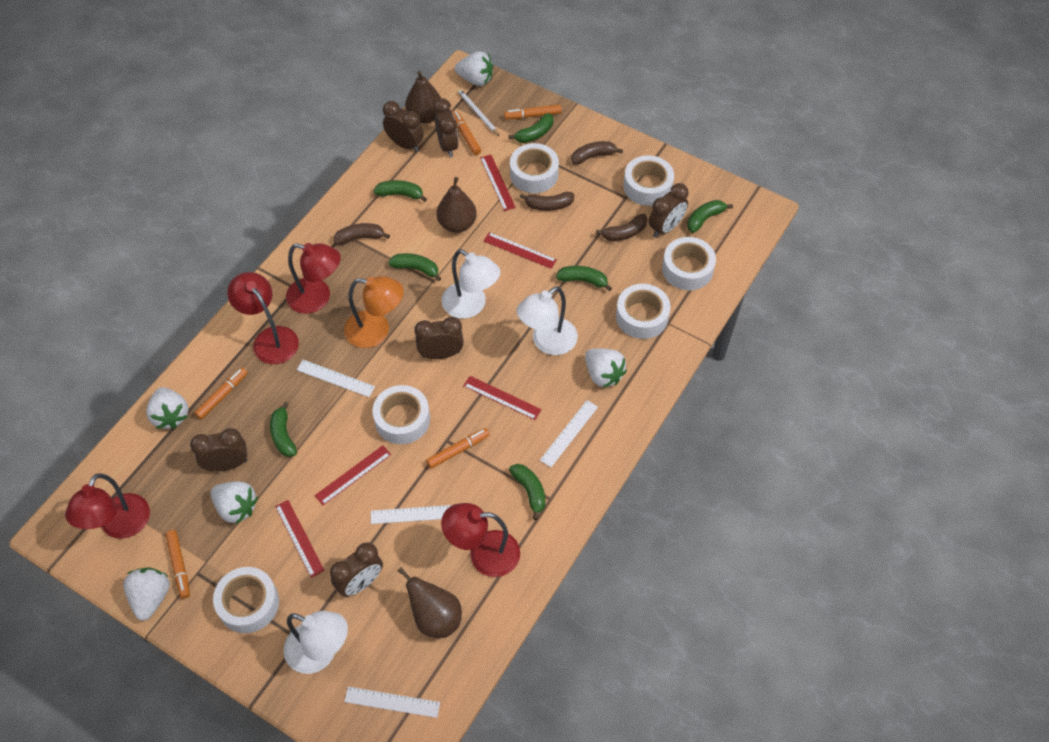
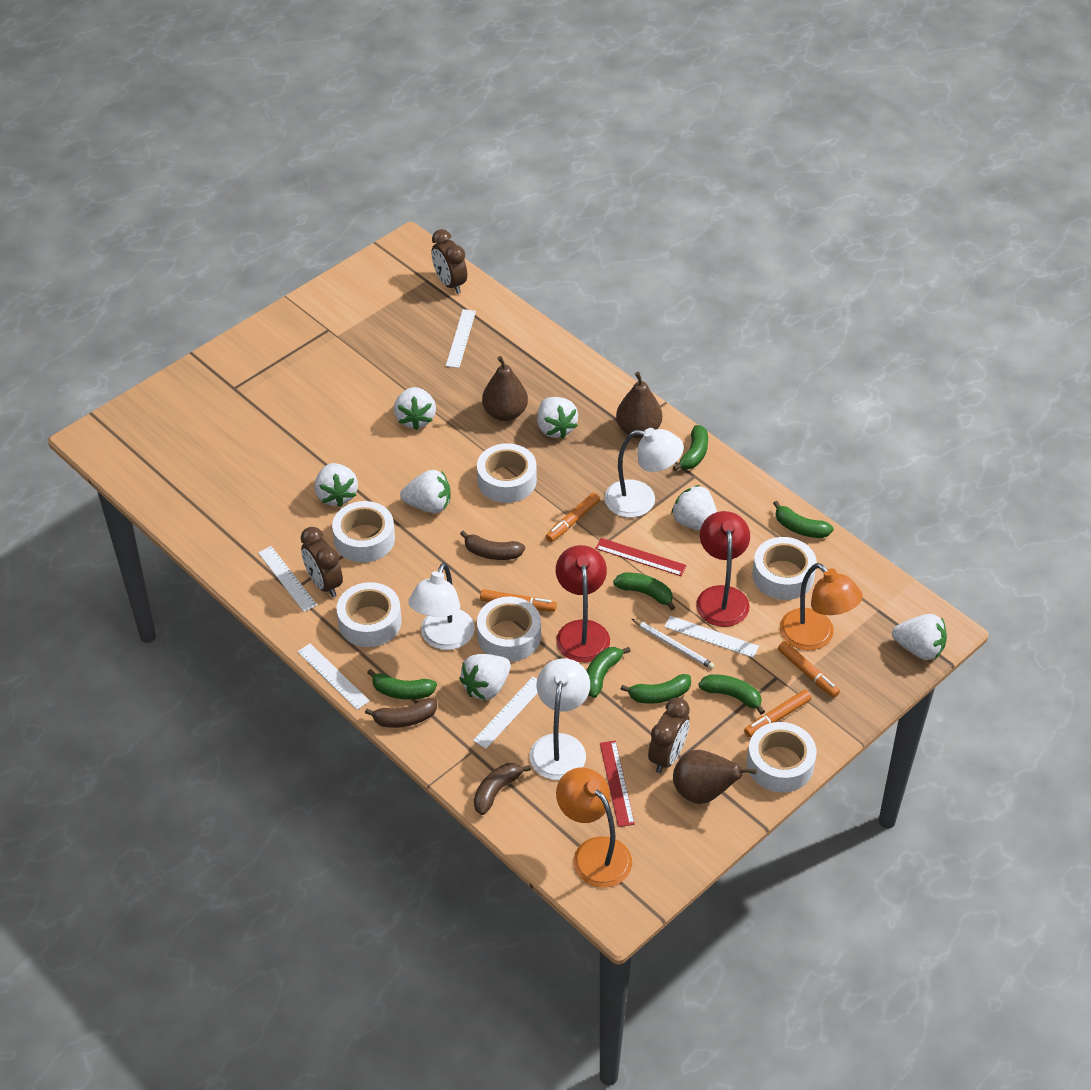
brown banana: 4 -> 3
brown clock: 6 -> 3
orange lamp: 1 -> 2
orange marker: 5 -> 4
red lamp: 4 -> 2
red ruler: 5 -> 2
white ruler: 4 -> 5
white strawberry: 5 -> 7

